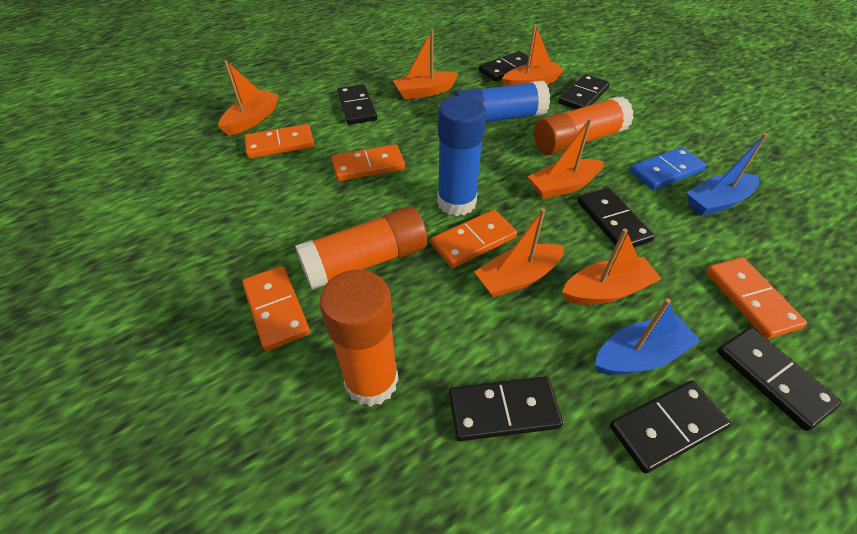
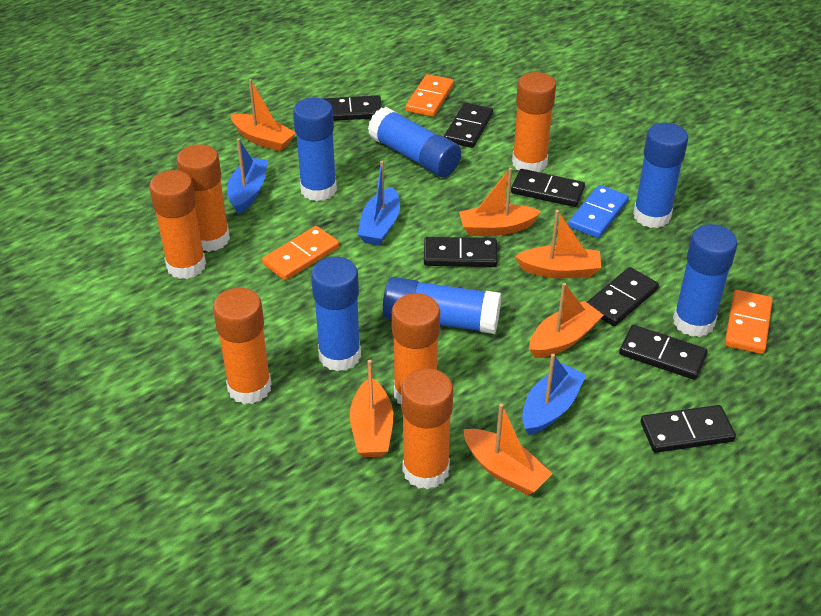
blue boat: 2 -> 3
blue glue stick: 2 -> 6
orange domino: 5 -> 3
orange glue stick: 3 -> 6

